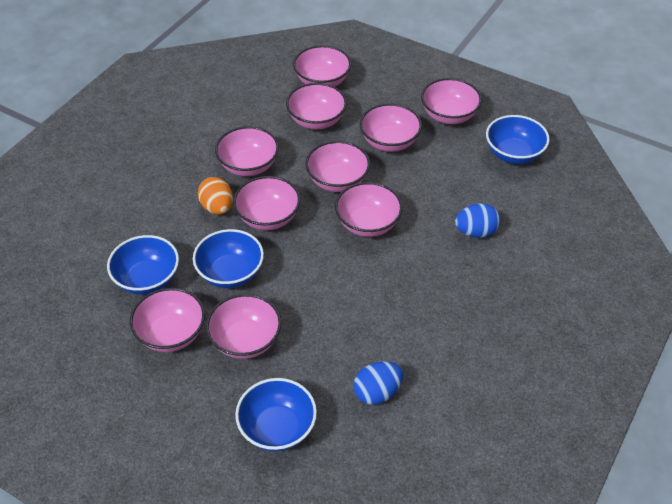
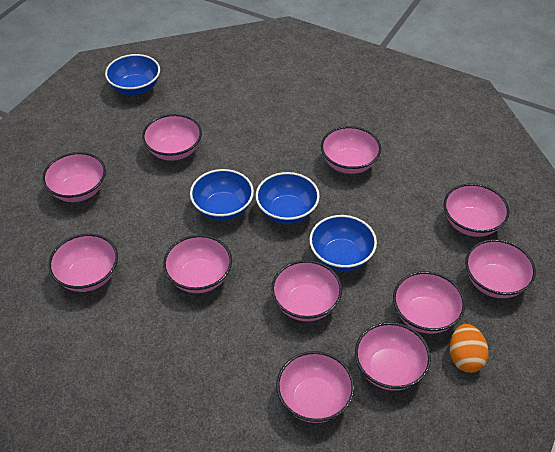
blue egg: 2 -> 0
pink bowl: 10 -> 11

